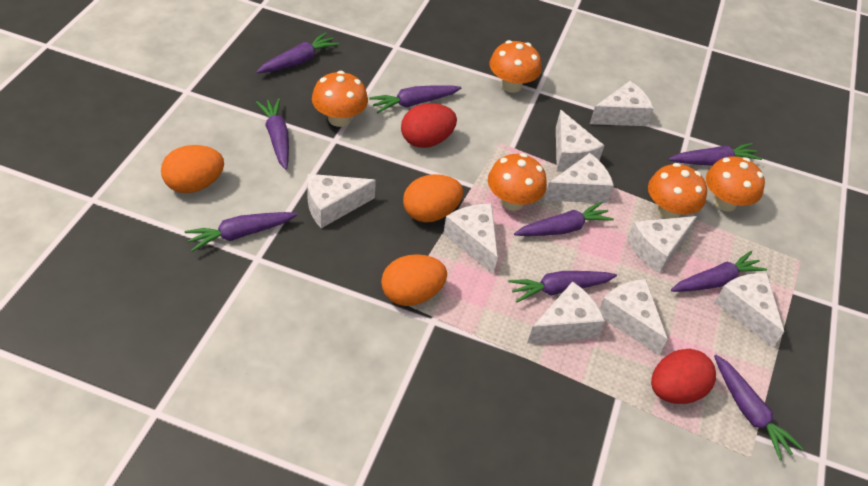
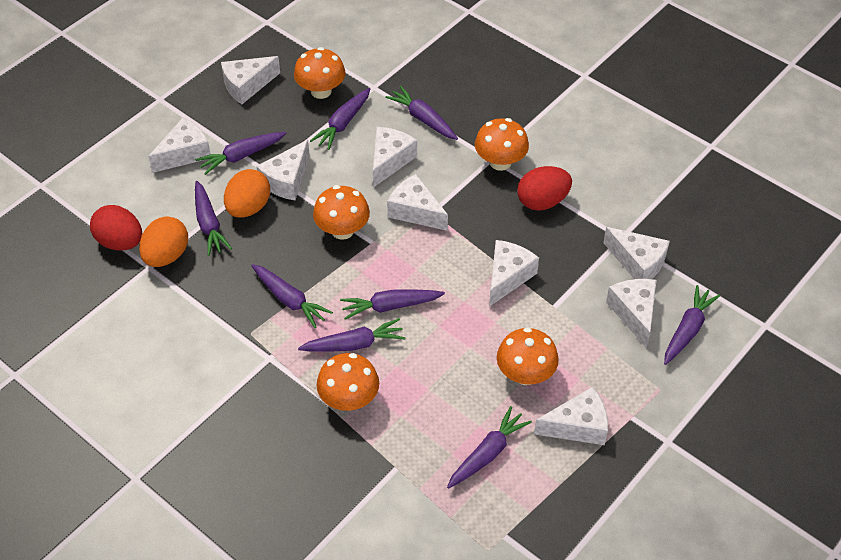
orange egg: 3 -> 2

